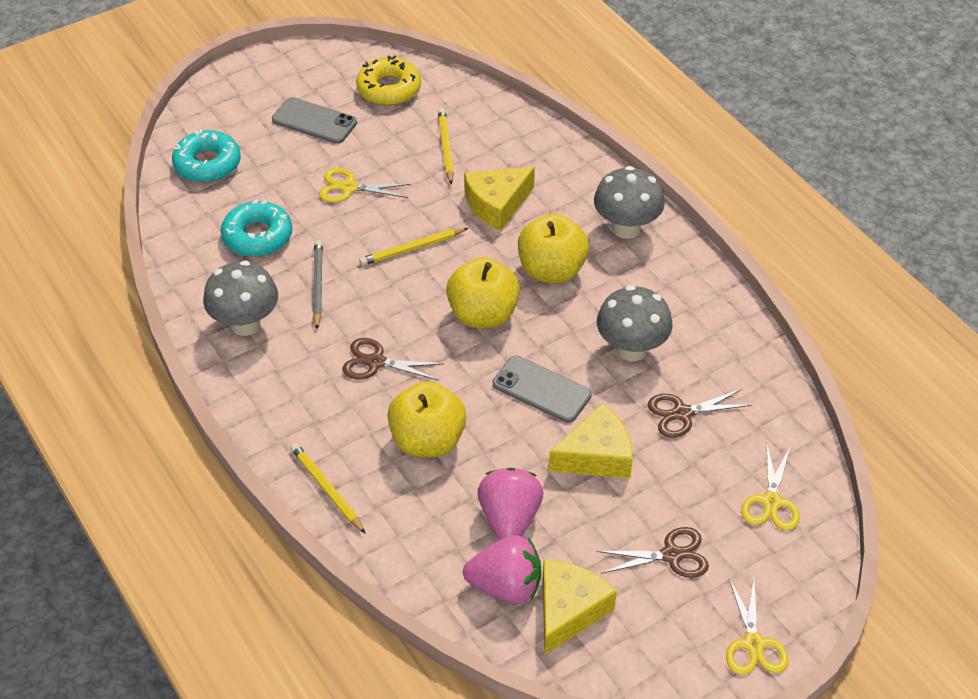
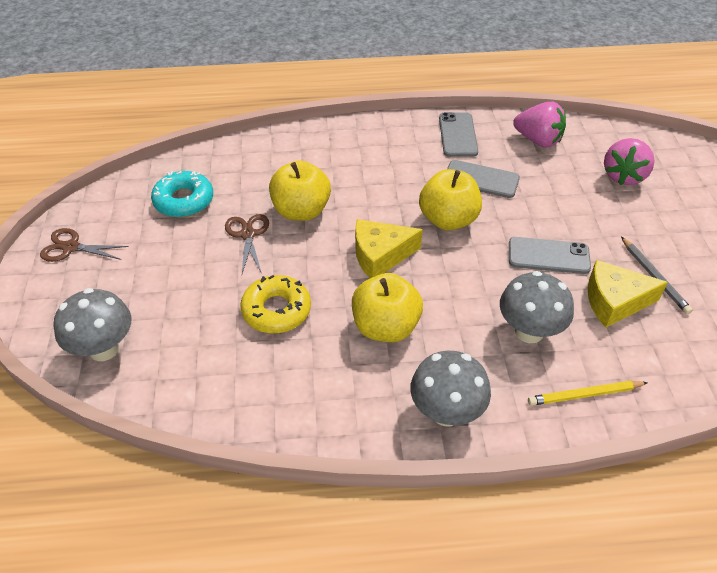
brown scissors: 3 -> 2
grey phone: 2 -> 3
turquoise donut: 2 -> 1
yellow cheese: 3 -> 2
yellow pencil: 3 -> 1
yellow scissors: 3 -> 0

